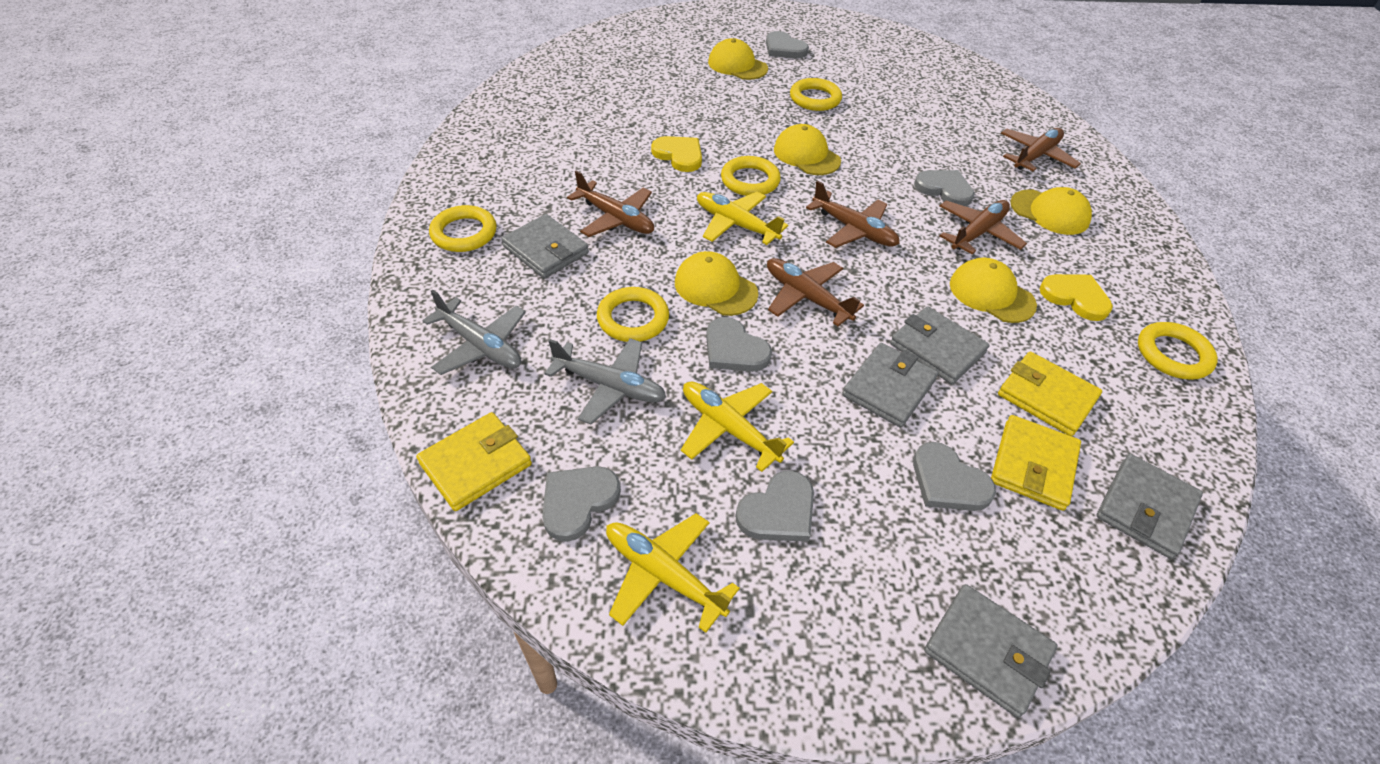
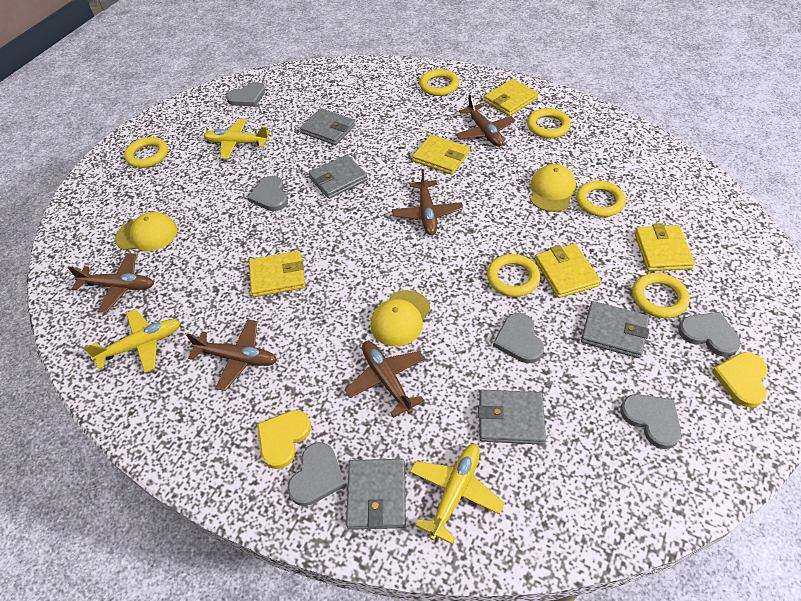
grey plane: 2 -> 0
yellow cap: 5 -> 3
yellow ring: 5 -> 6
yellow wallet: 3 -> 5

